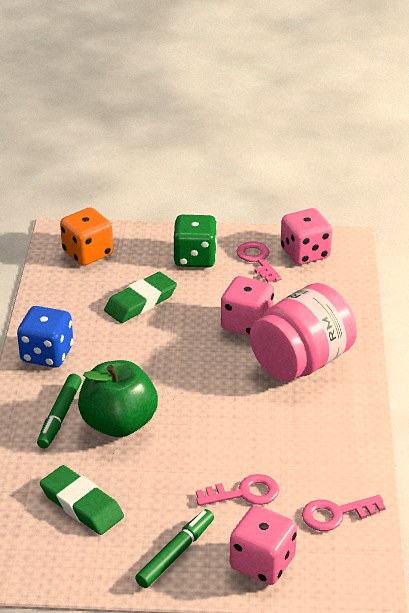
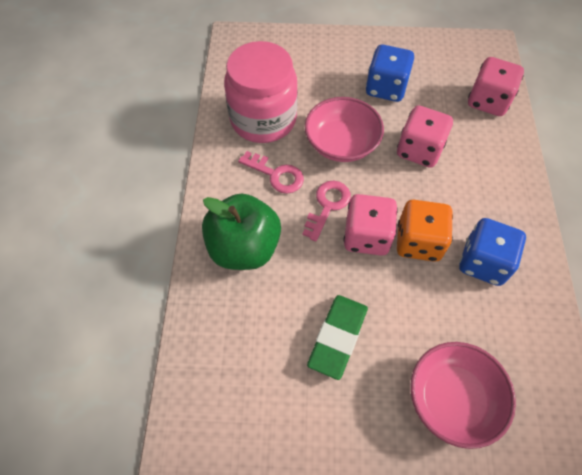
blue dice: 1 -> 2
green dice: 1 -> 0
green eraser: 2 -> 1
green marker: 2 -> 0
pink bowl: 0 -> 2
pink key: 3 -> 2

